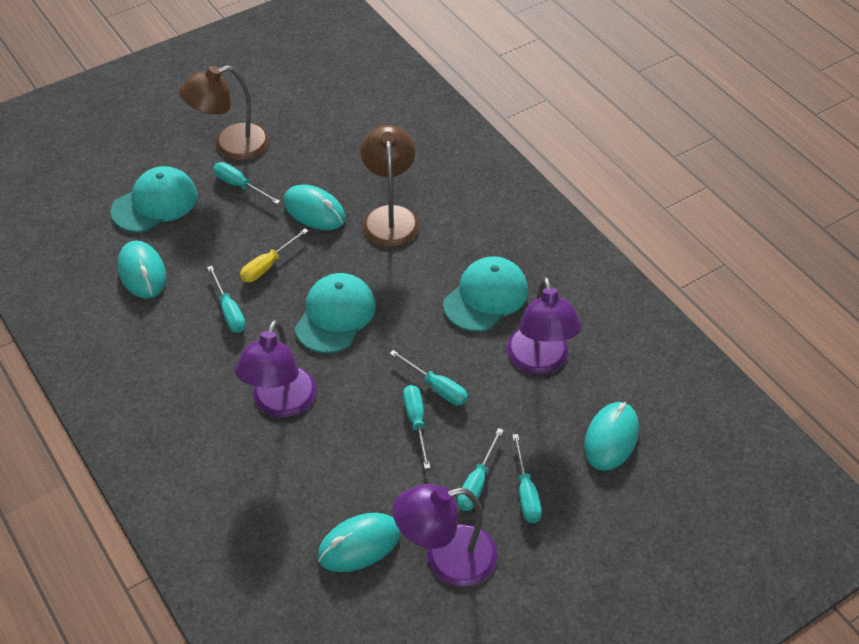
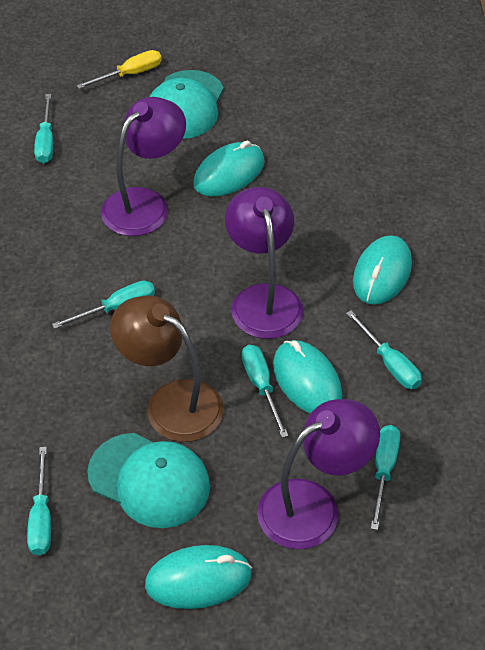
brown lamp: 2 -> 1
turquoise cap: 3 -> 2

